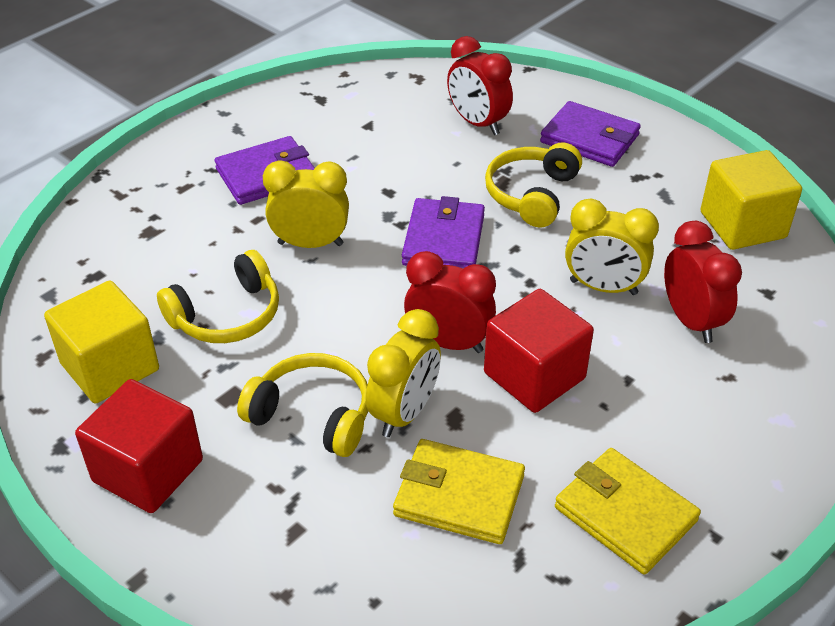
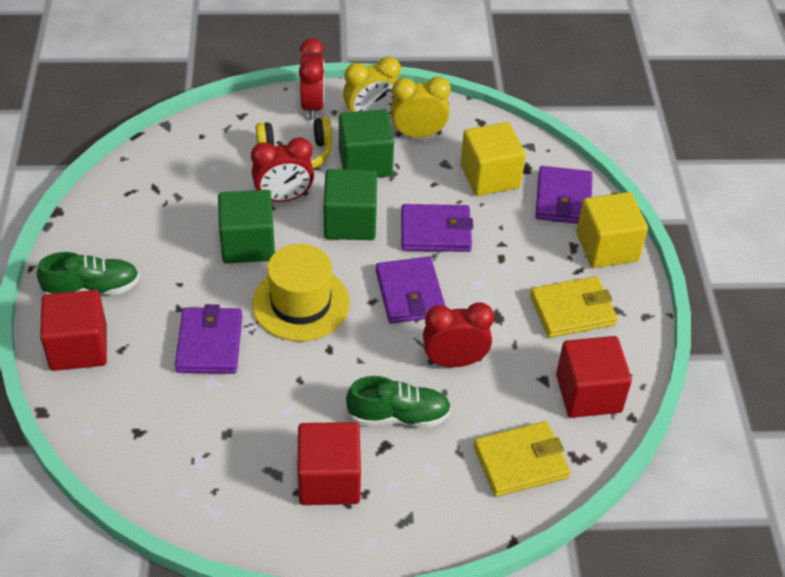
green cube: 0 -> 3
green shoe: 0 -> 2
purple wallet: 3 -> 4
red cube: 2 -> 3
yellow clock: 3 -> 2
yellow hat: 0 -> 1
yellow headphones: 3 -> 1

